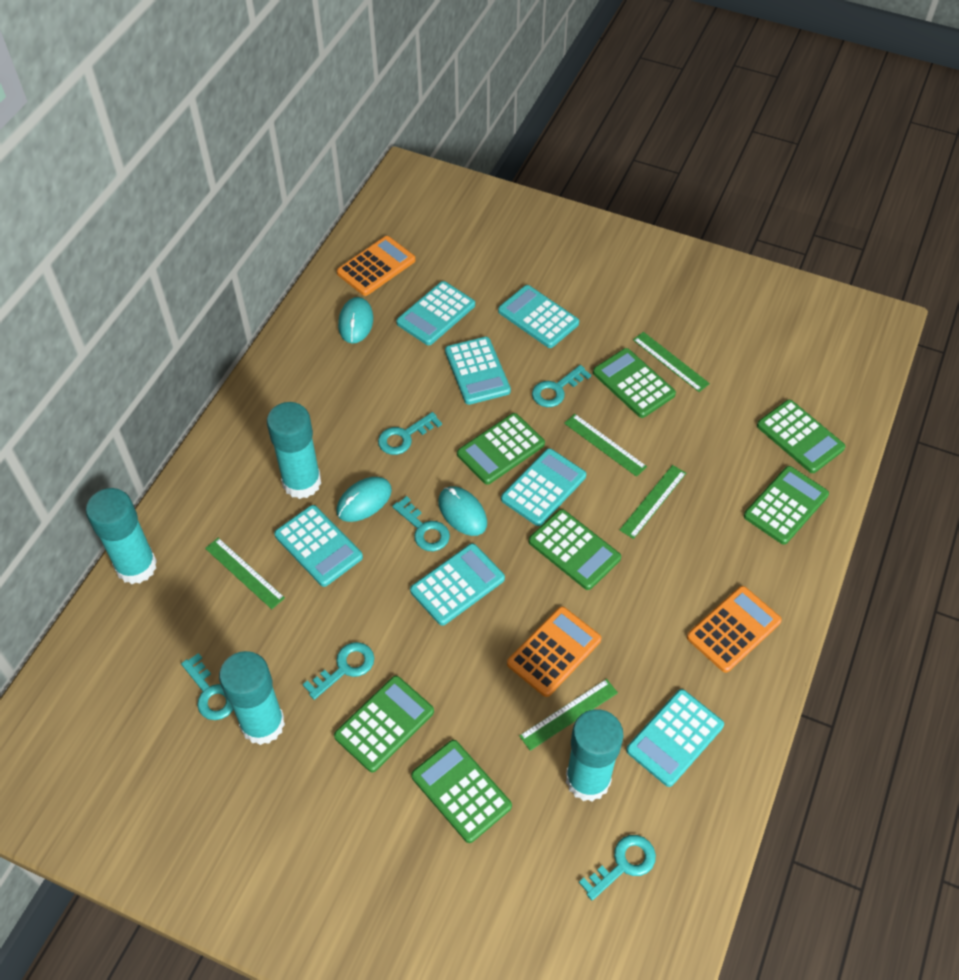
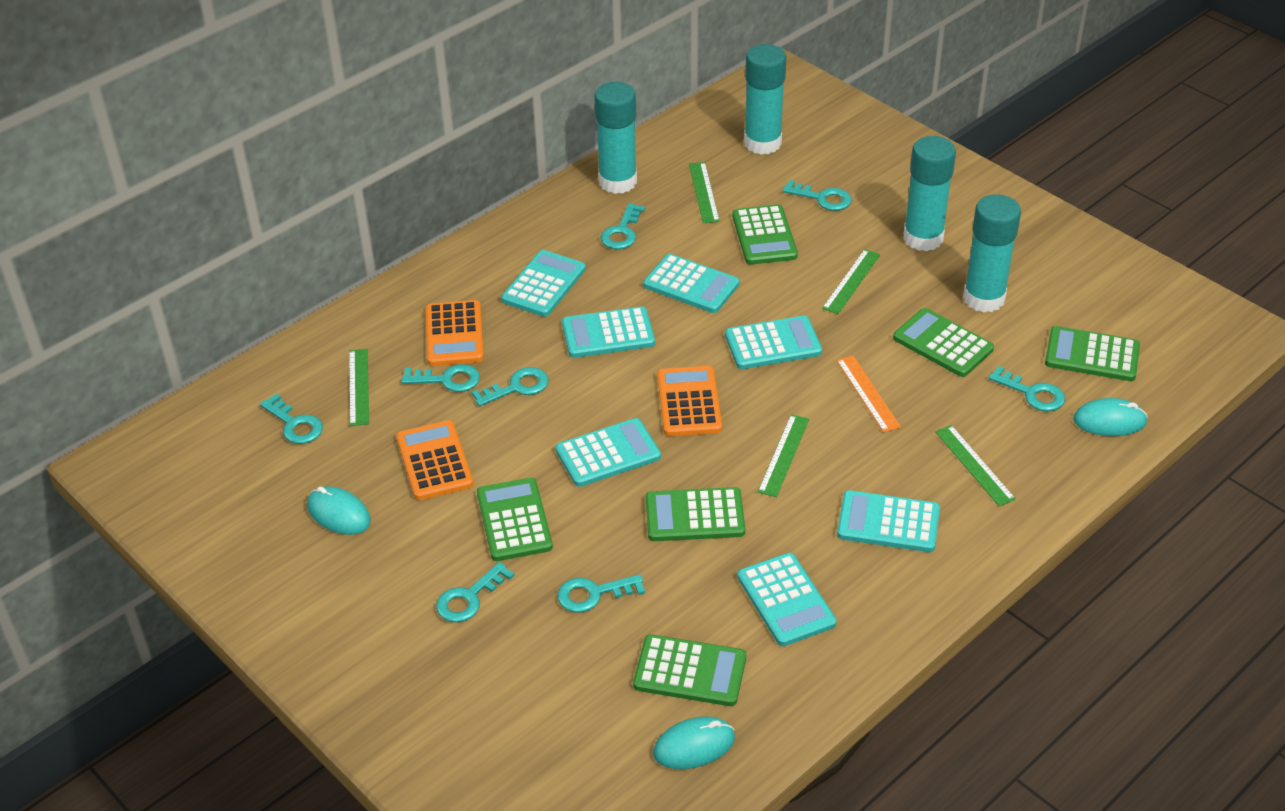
green calculator: 7 -> 6
orange ruler: 0 -> 1
turquoise key: 6 -> 8

